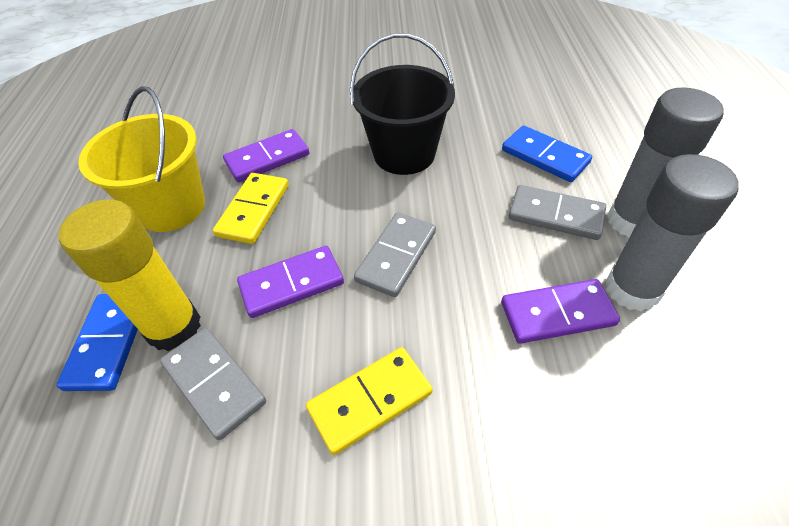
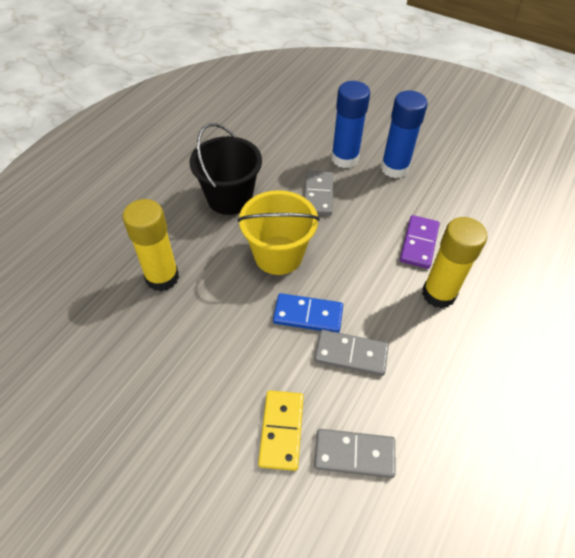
blue domino: 2 -> 1
blue glue stick: 0 -> 2
grey glue stick: 2 -> 0
purple domino: 3 -> 1
yellow domino: 2 -> 1
yellow glue stick: 1 -> 2

